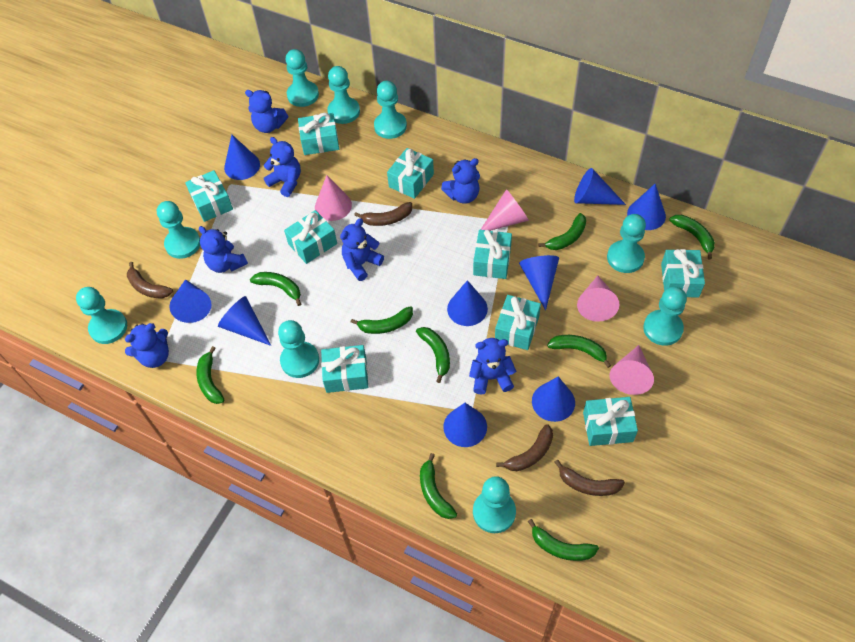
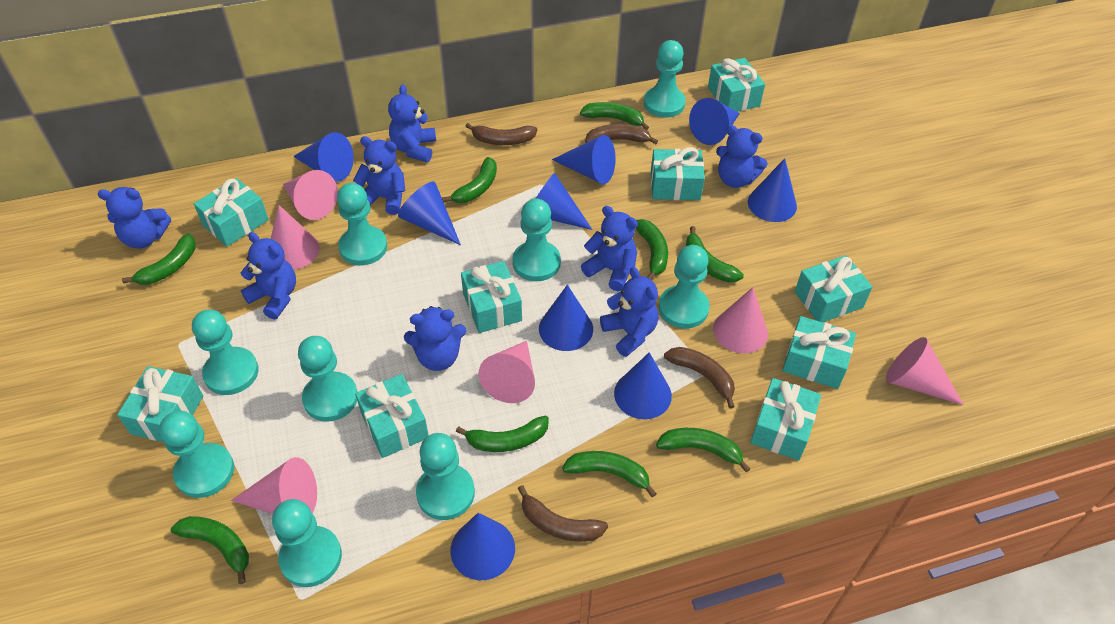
blue teddy bear: 7 -> 8
pink cone: 4 -> 6

